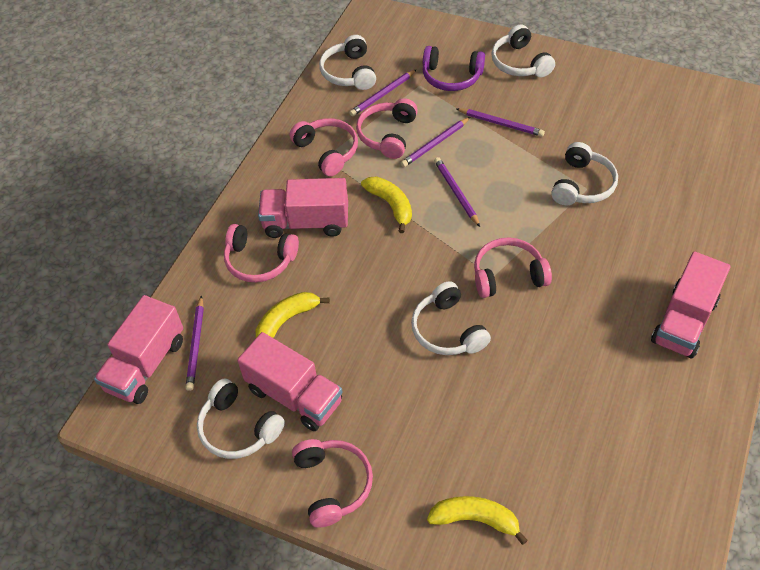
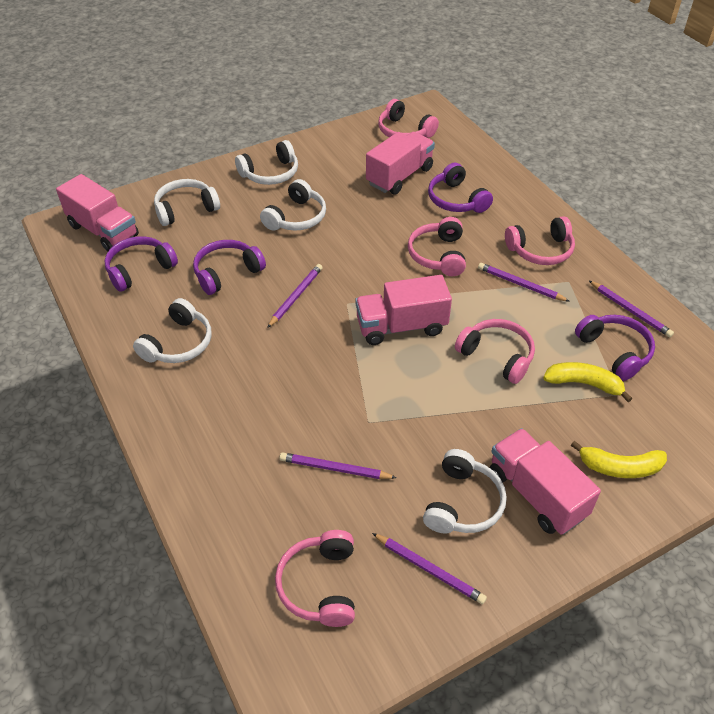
purple headphones: 1 -> 4
yellow banana: 3 -> 2

